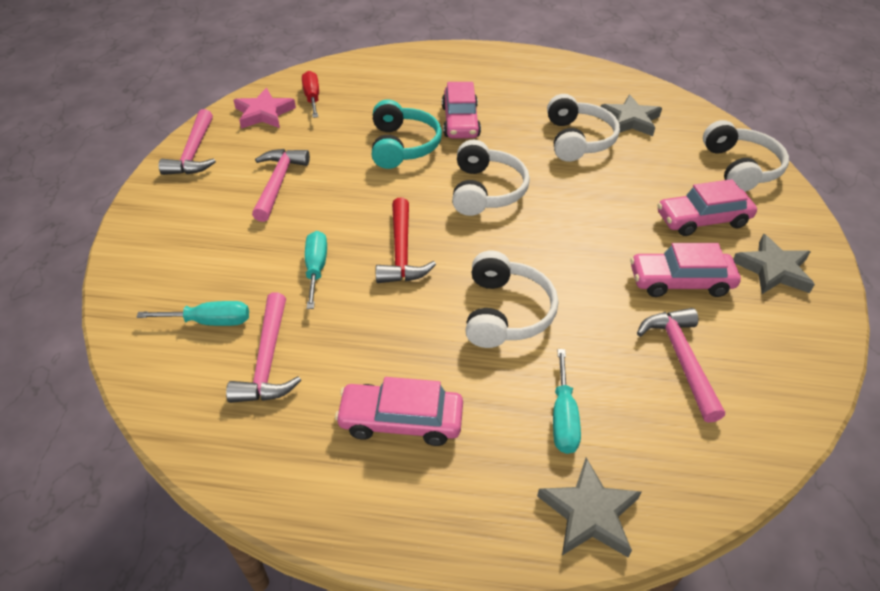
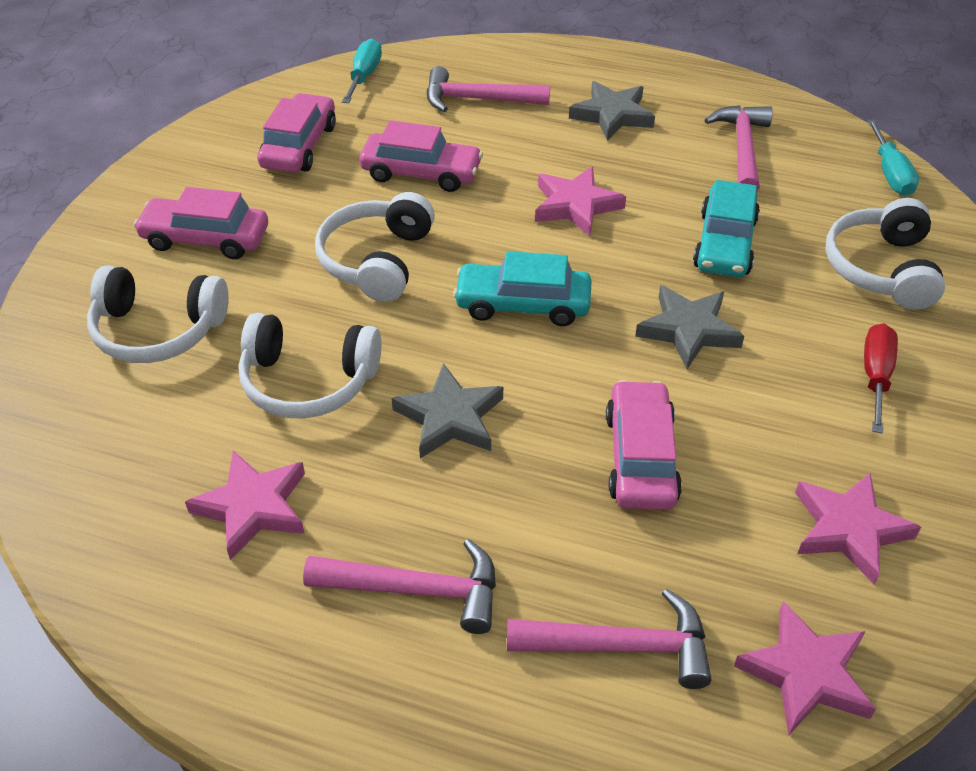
pink star: 1 -> 4
red hammer: 1 -> 0
turquoise car: 0 -> 2
turquoise headphones: 1 -> 0
turquoise screwdriver: 3 -> 2

